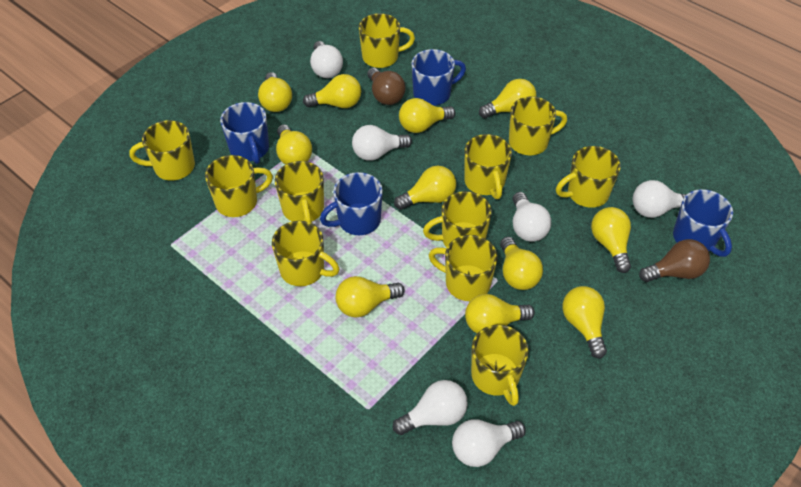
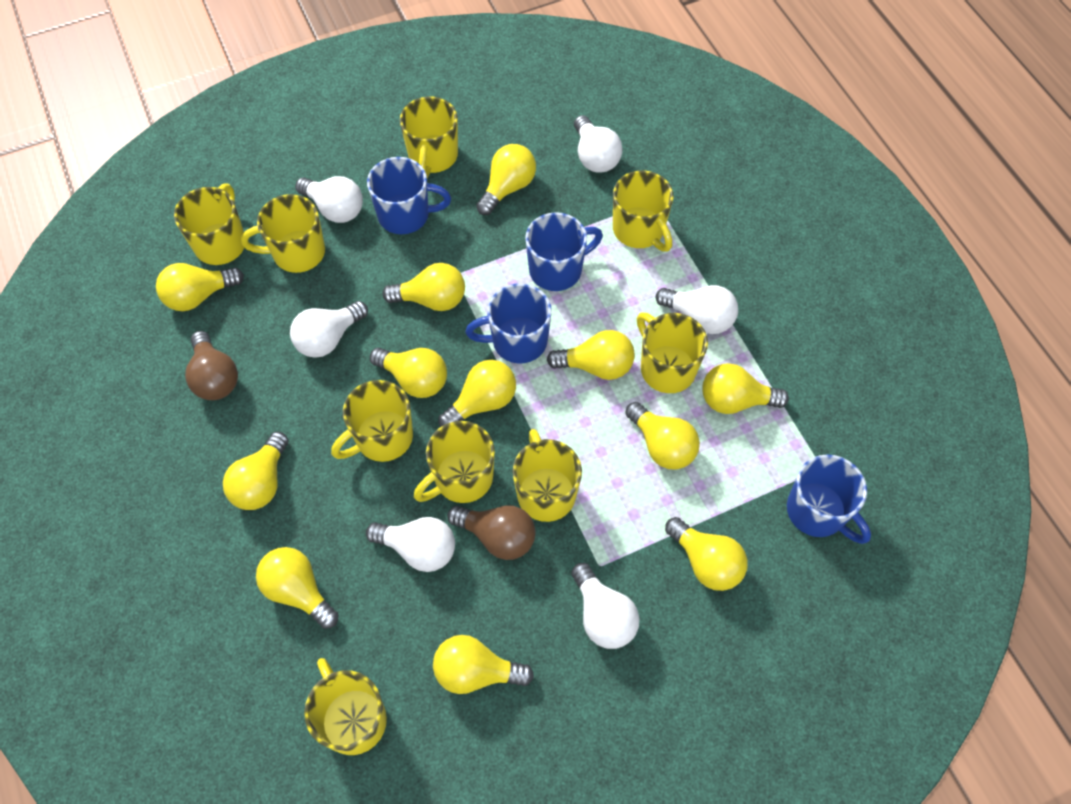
yellow light bulb: 11 -> 12
yellow mug: 11 -> 9

